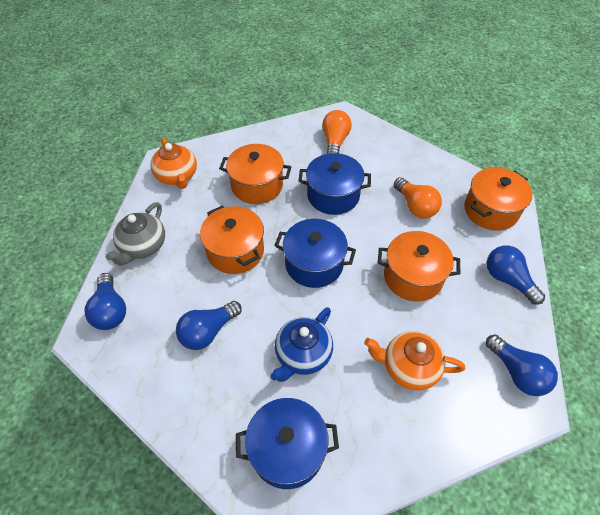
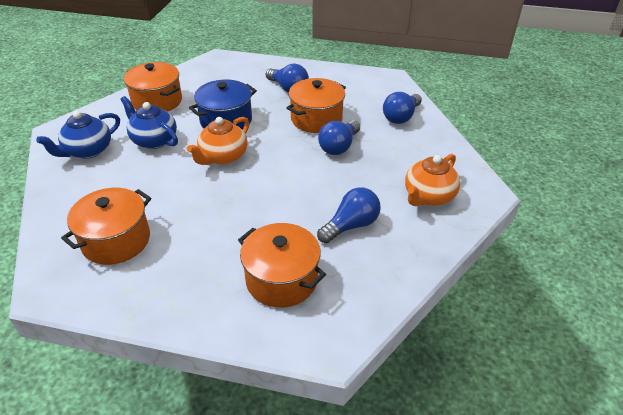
blue pot: 3 -> 1
blue teapot: 1 -> 2
grey teapot: 1 -> 0
orange light bulb: 2 -> 0

